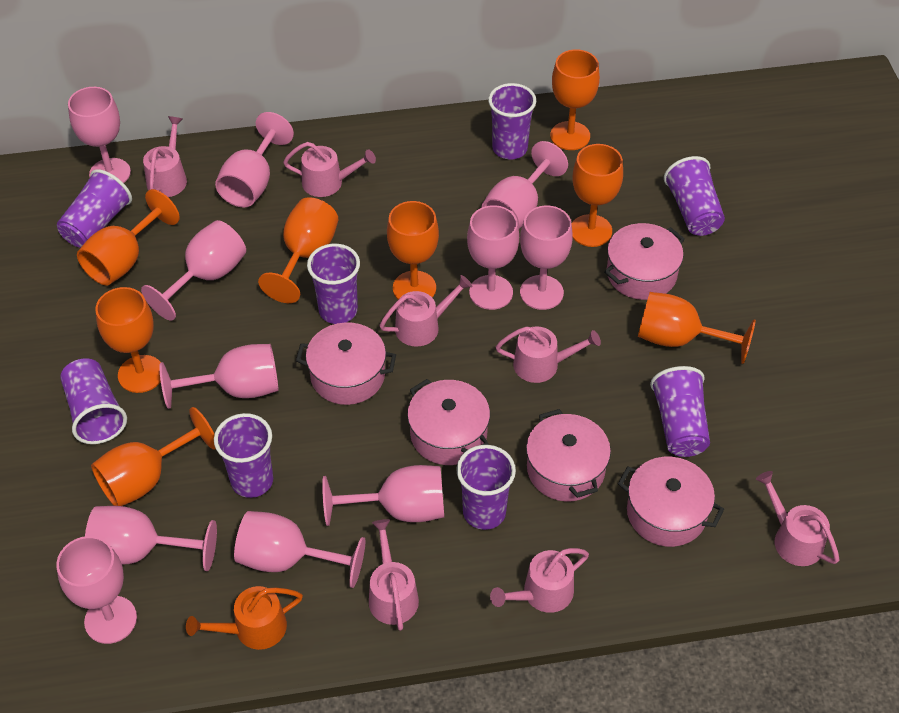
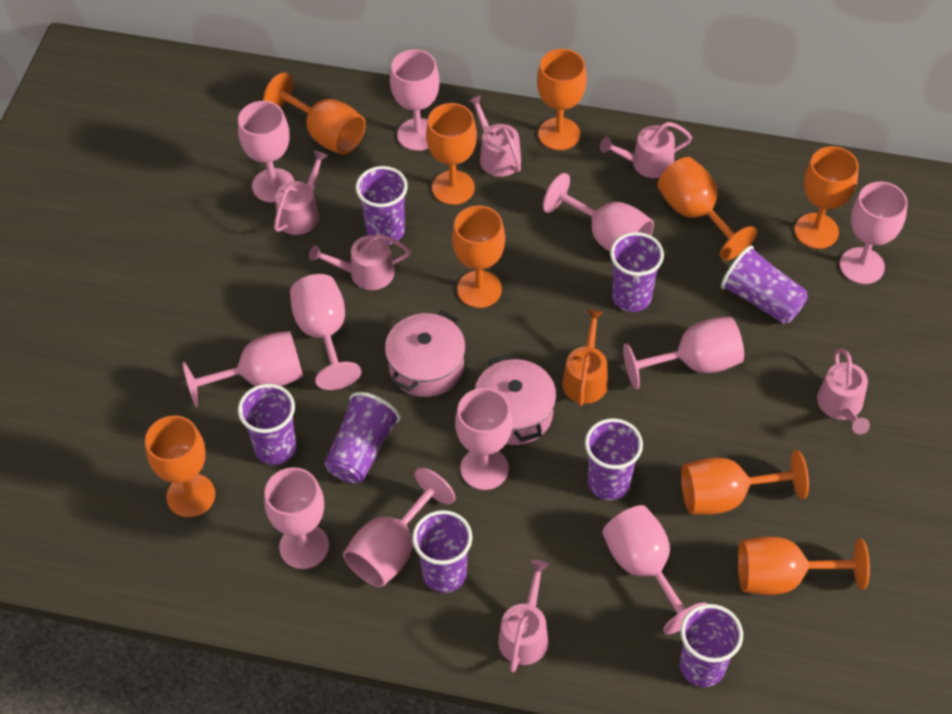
orange goblet: 8 -> 9
pink pot: 5 -> 2
pink watering can: 7 -> 6

